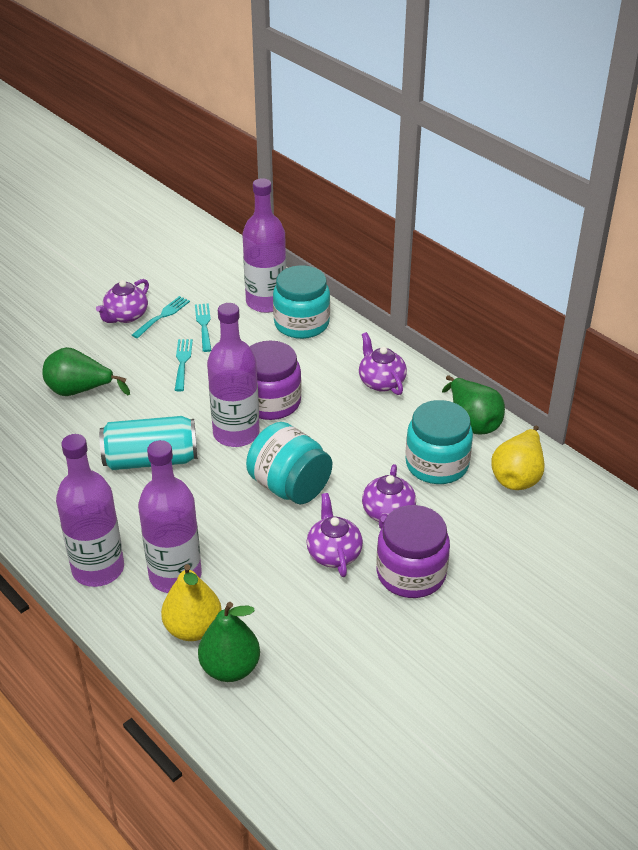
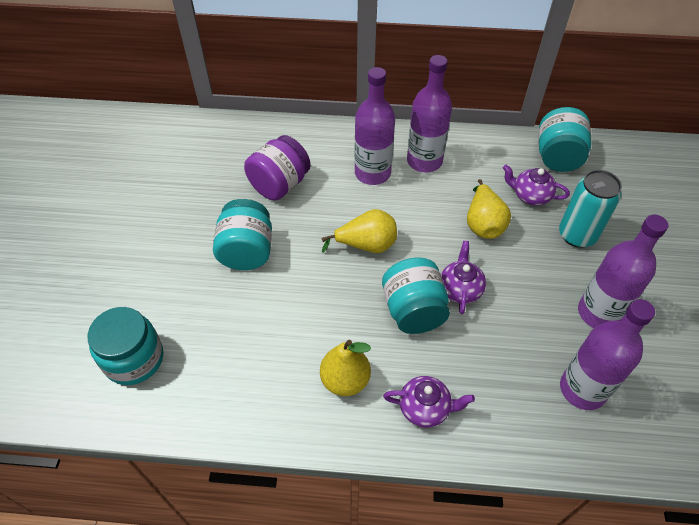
green pear: 3 -> 0
purple jar: 2 -> 1
purple teapot: 4 -> 3
turquoise fork: 3 -> 0
turquoise jar: 3 -> 4
yellow pear: 2 -> 3

